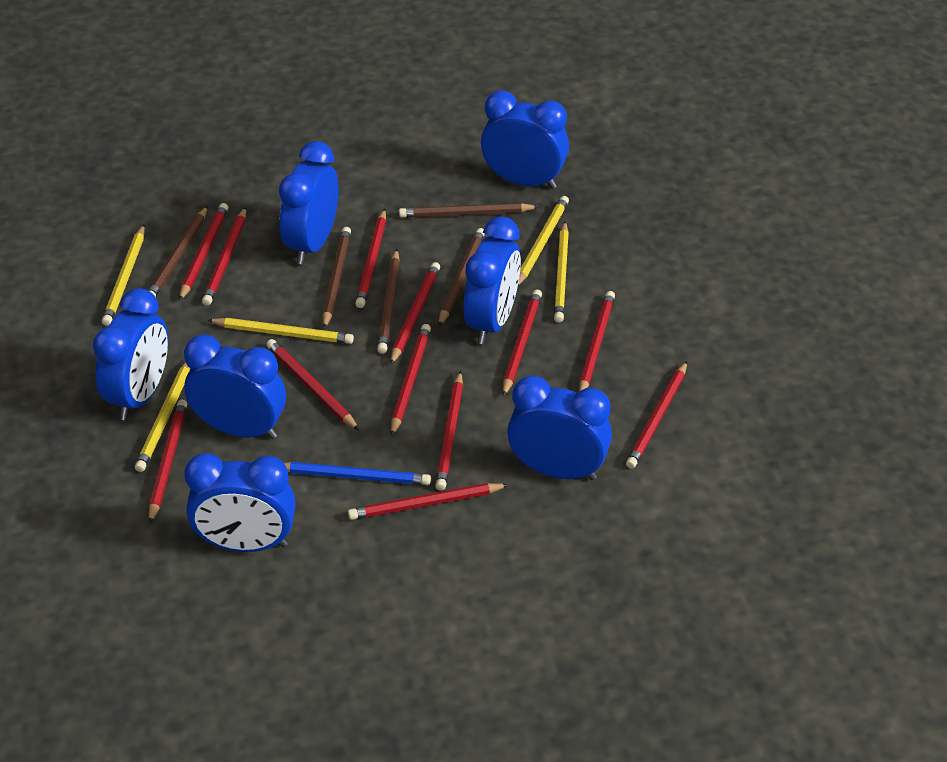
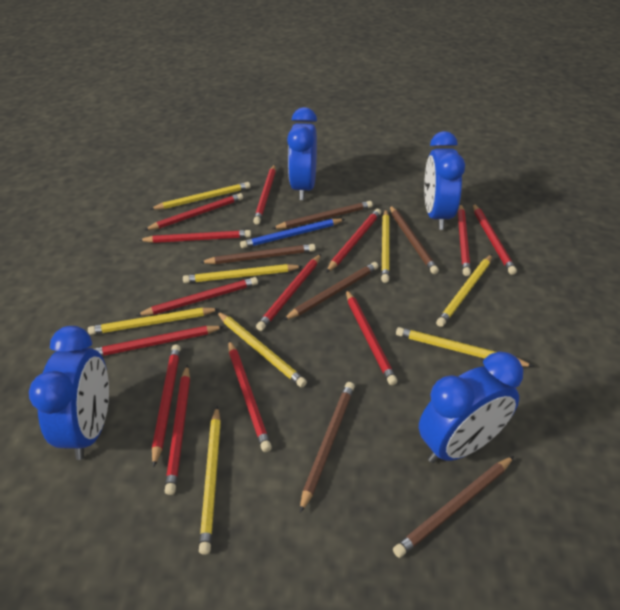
blue clock: 7 -> 4
brown pencil: 5 -> 6
red pencil: 12 -> 13
yellow pencil: 5 -> 8

